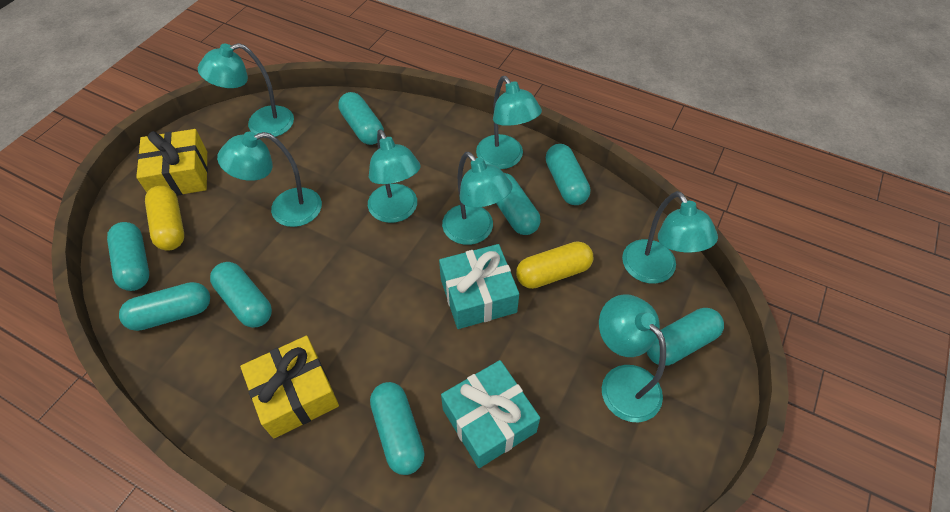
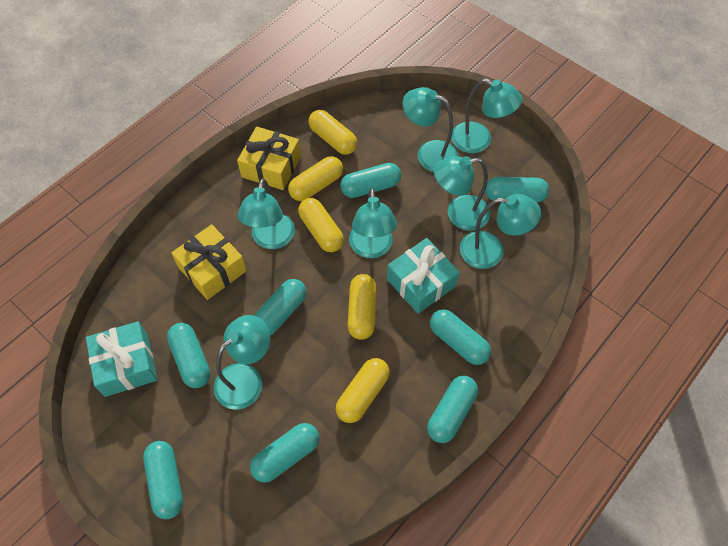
yellow capsule: 2 -> 5

